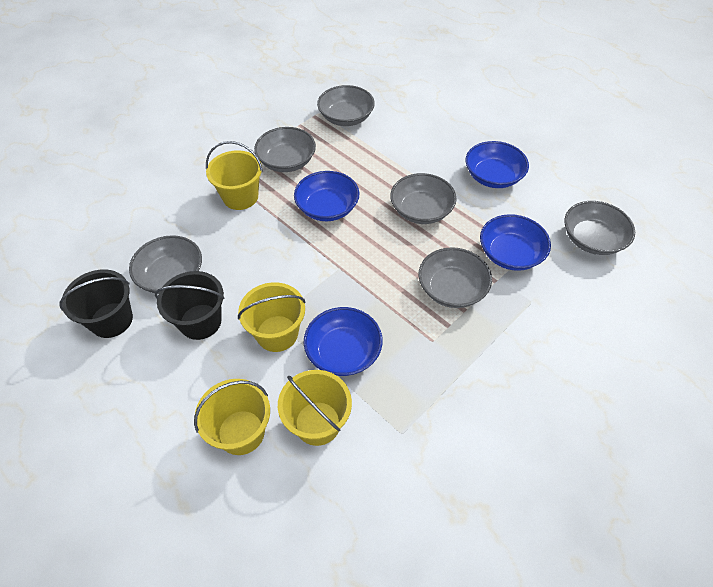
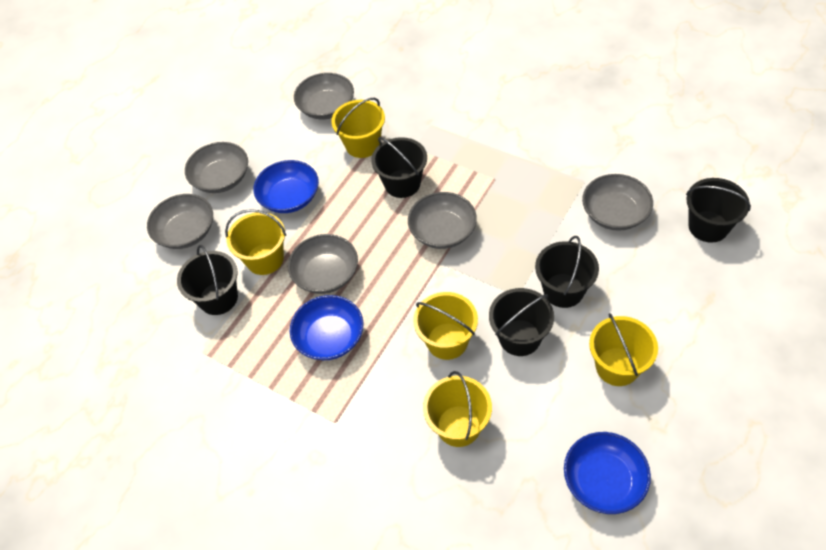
black bucket: 2 -> 5
blue bowl: 4 -> 3
yellow bucket: 4 -> 5

